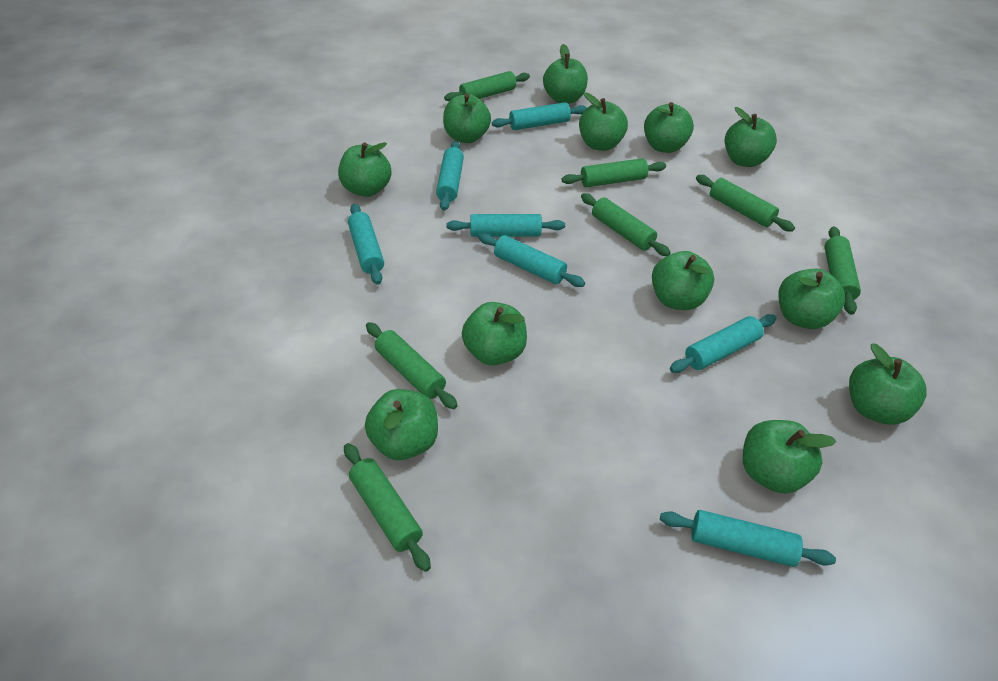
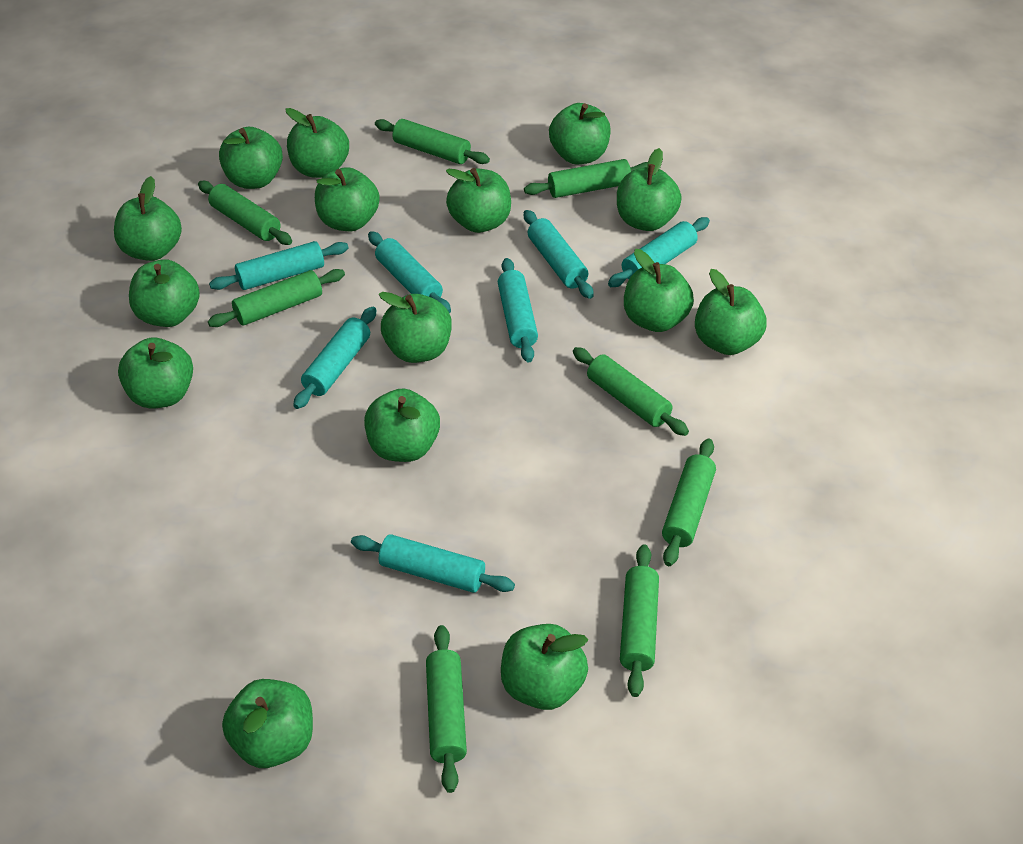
green apple: 12 -> 15
green rolling pin: 7 -> 8

